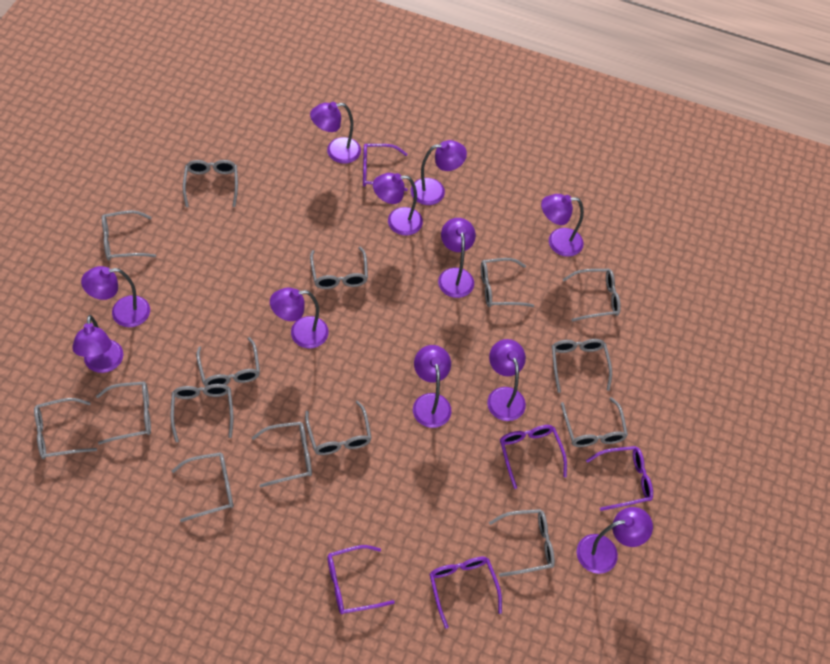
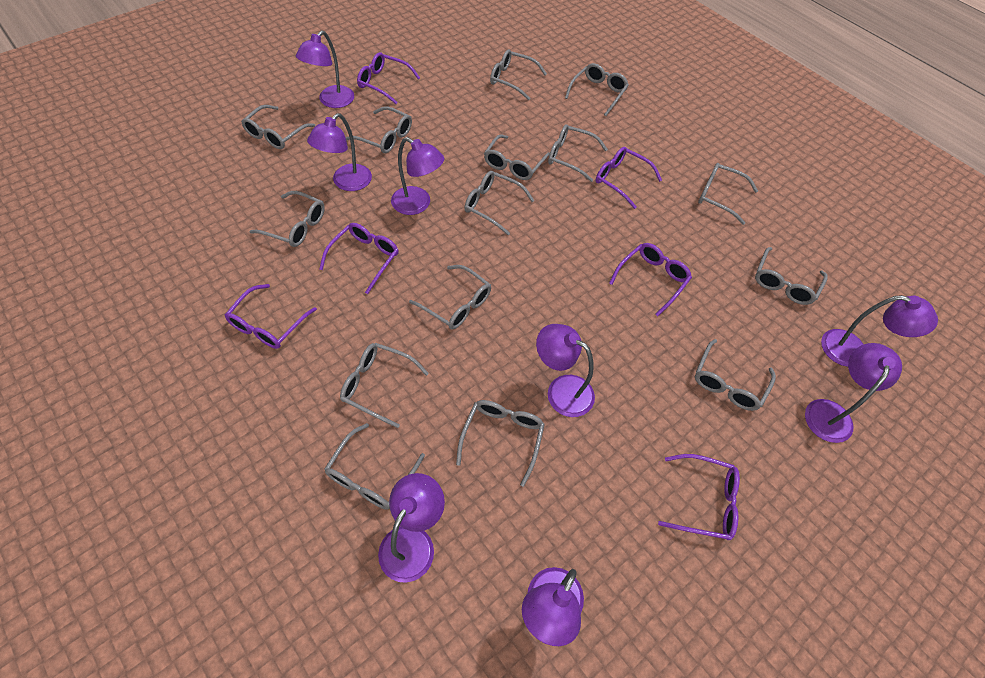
purple glasses: 5 -> 6
purple lamp: 11 -> 8

